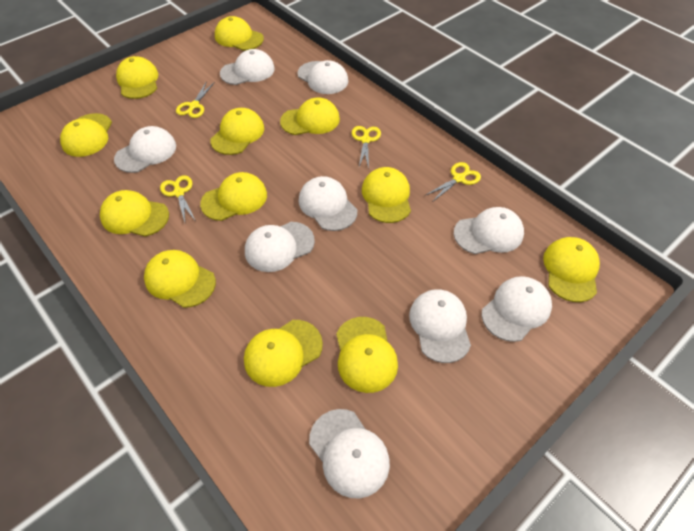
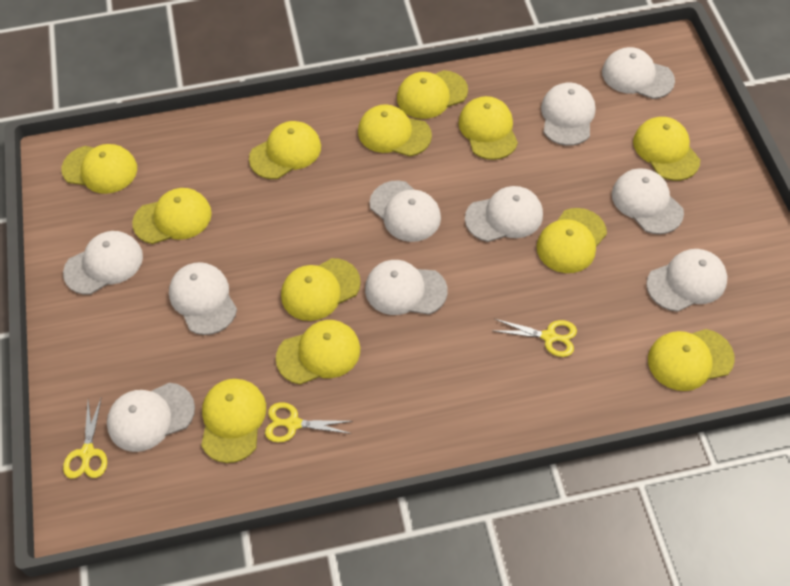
white cap: 9 -> 10
yellow scissors: 4 -> 3

